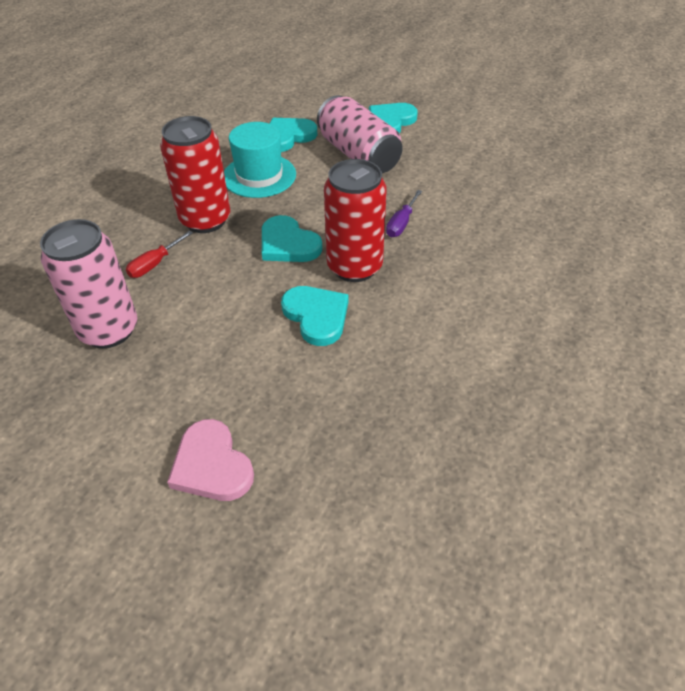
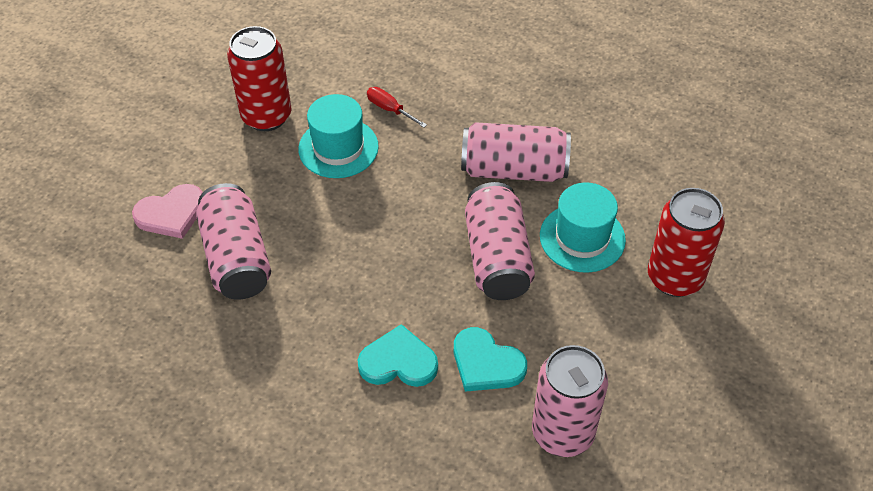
pink can: 2 -> 4
purple screwdriver: 1 -> 0
turquoise hat: 1 -> 2
turquoise heart: 4 -> 2

